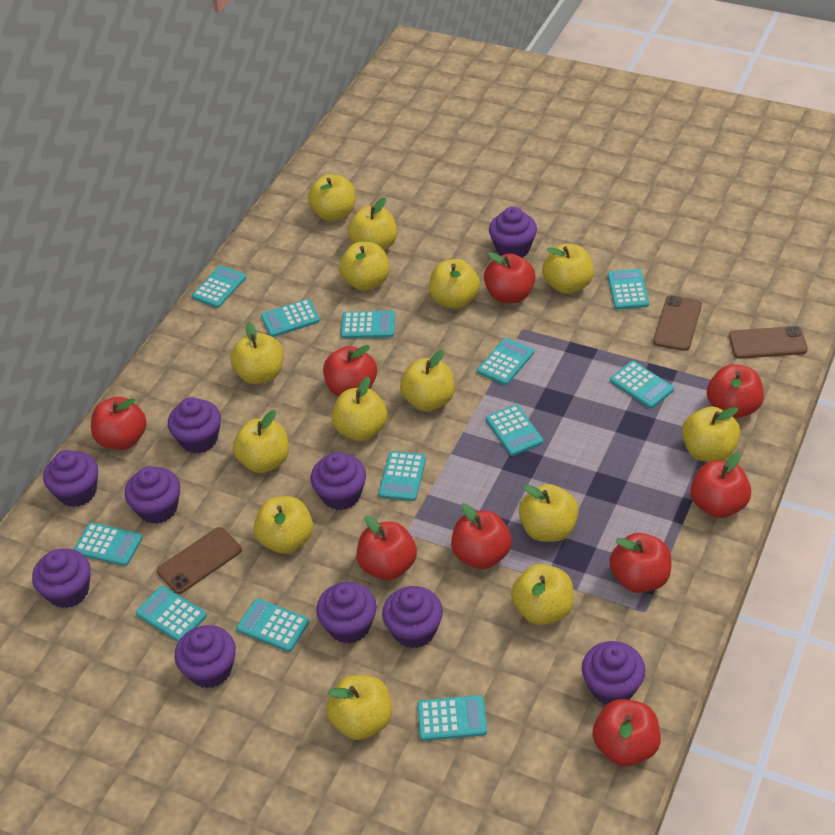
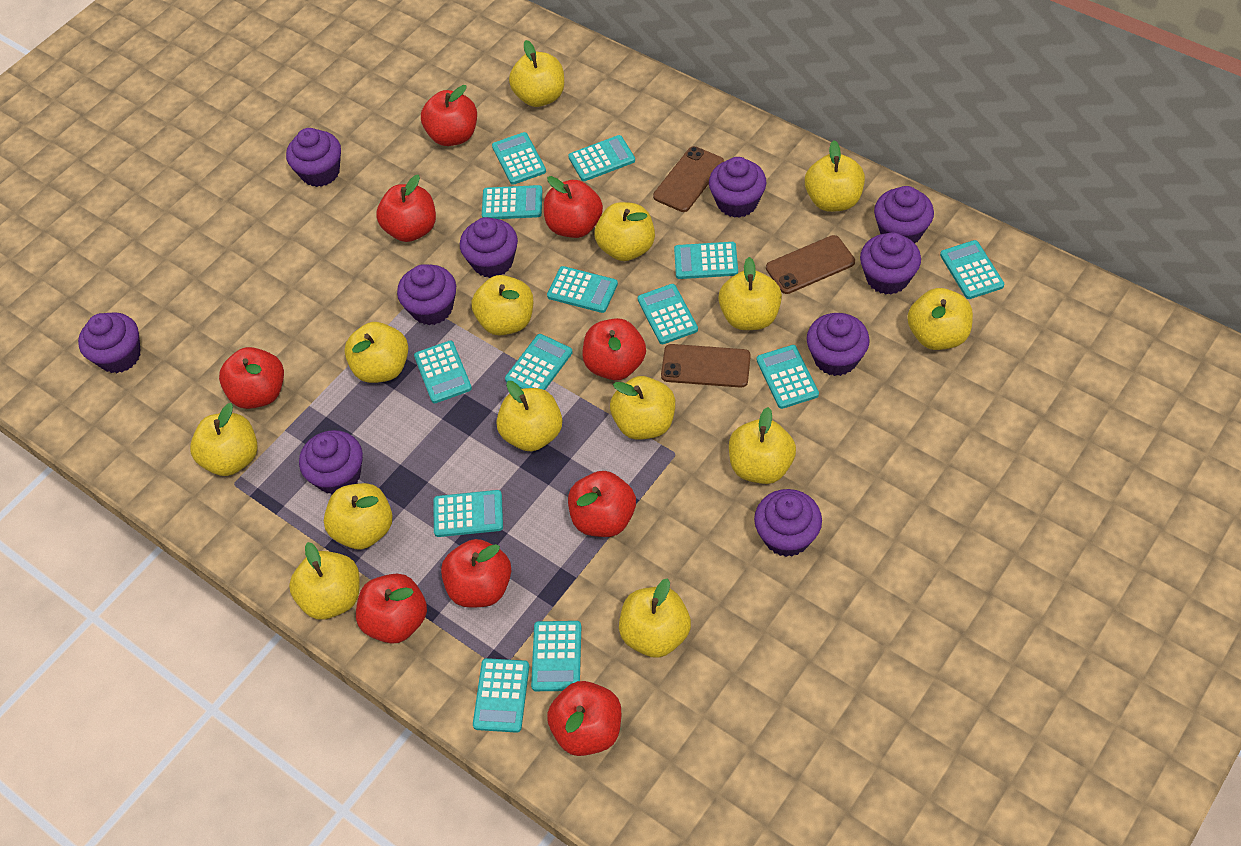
turquoise calculator: 12 -> 13

